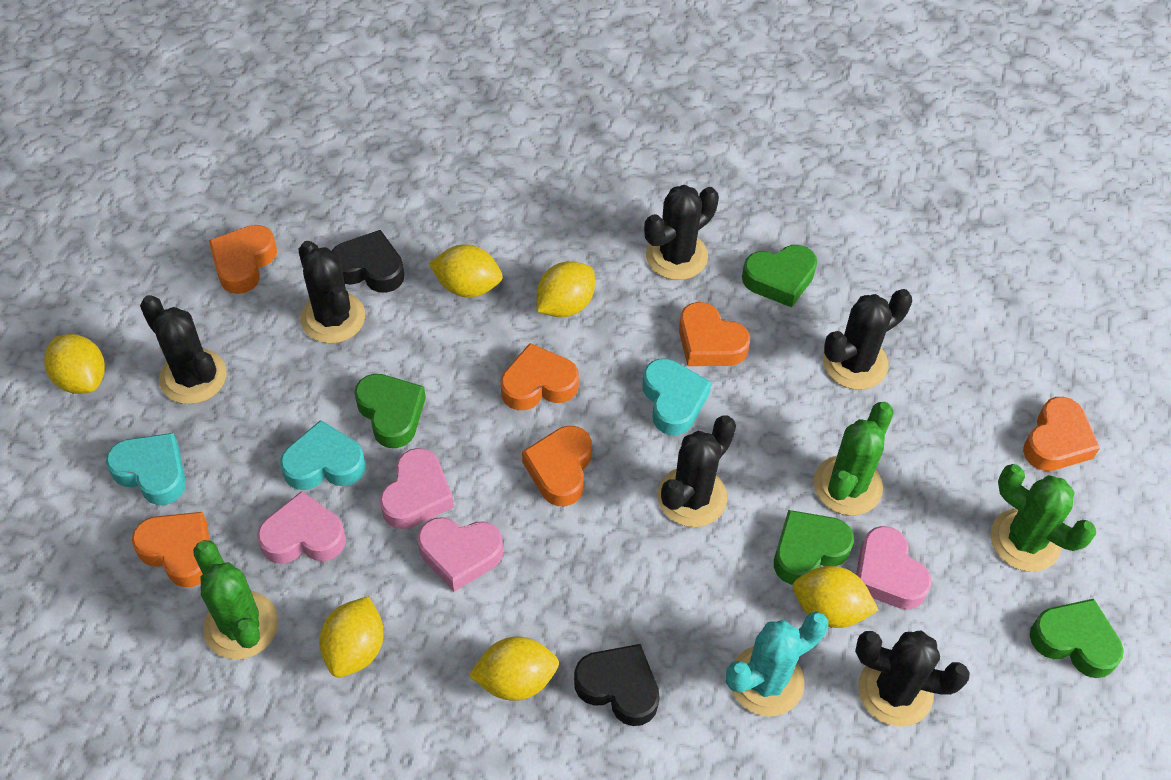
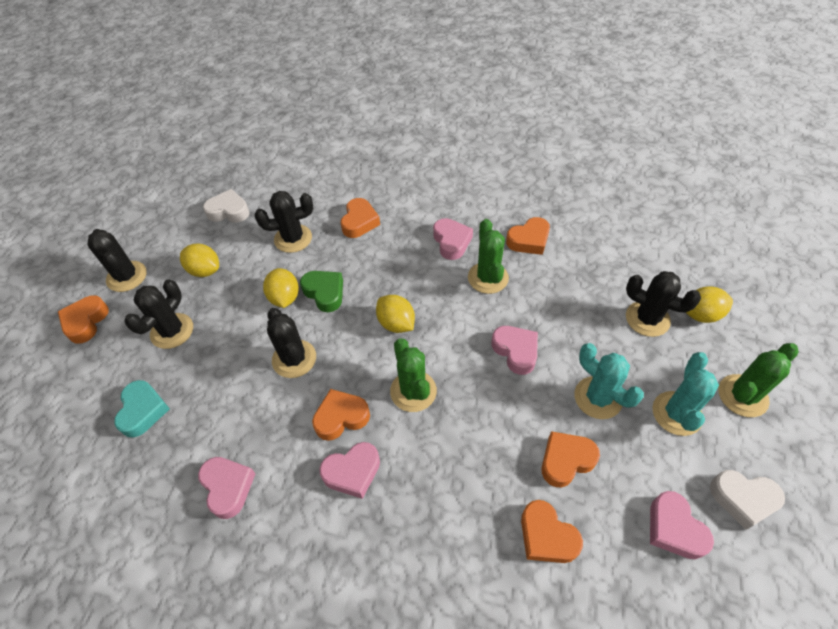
black cactus: 6 -> 5
black heart: 2 -> 0
green heart: 4 -> 1
pink heart: 4 -> 5
turquoise cactus: 1 -> 2
turquoise heart: 3 -> 1
white heart: 0 -> 2
yellow lemon: 6 -> 4

